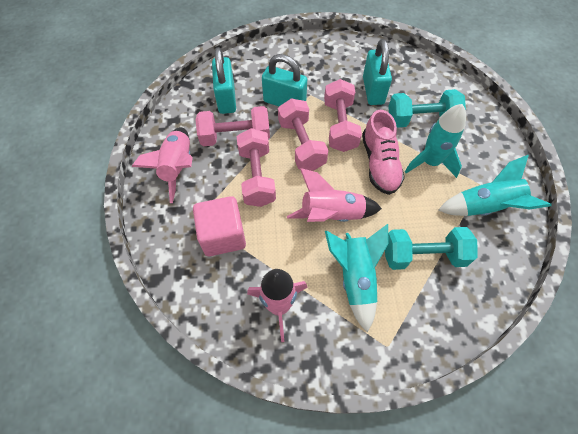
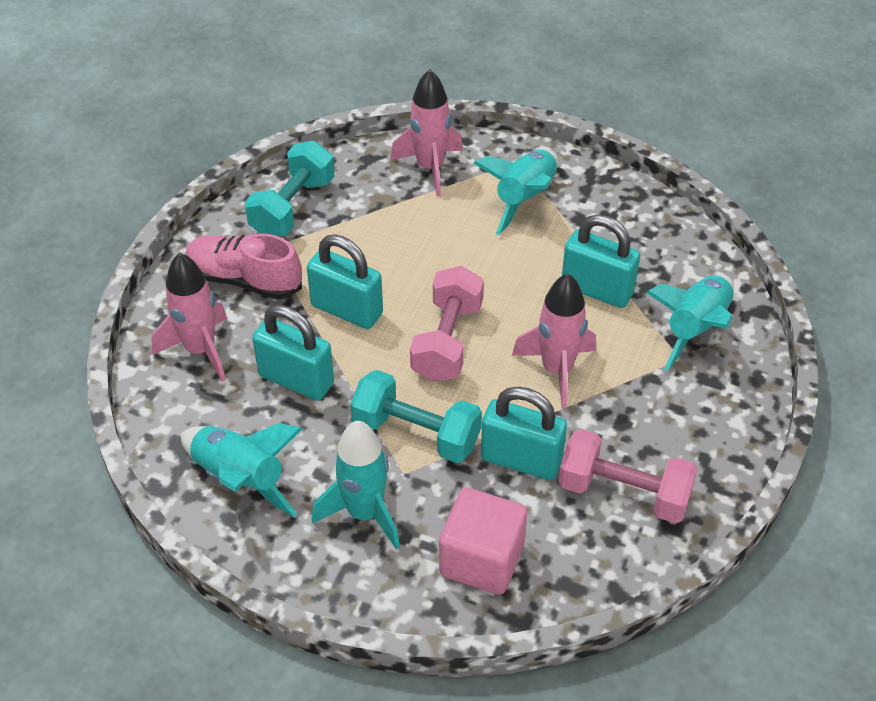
pink dumbbell: 4 -> 2
turquoise padlock: 3 -> 4
turquoise rocket: 3 -> 4

